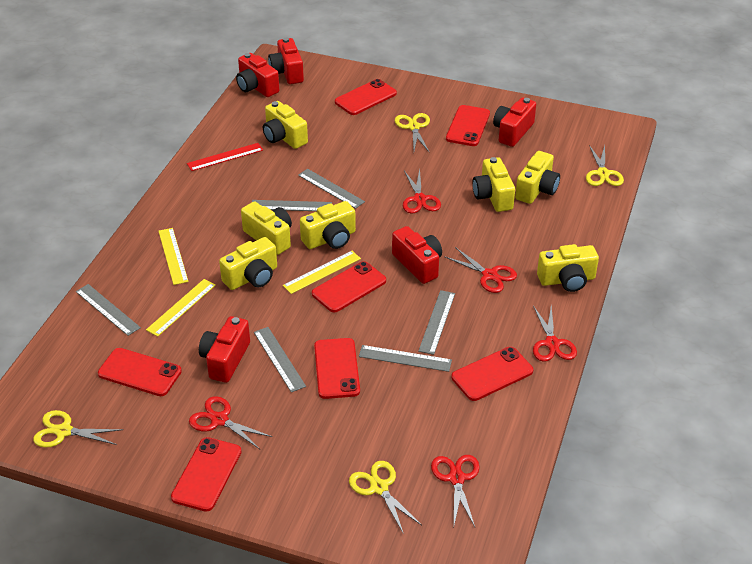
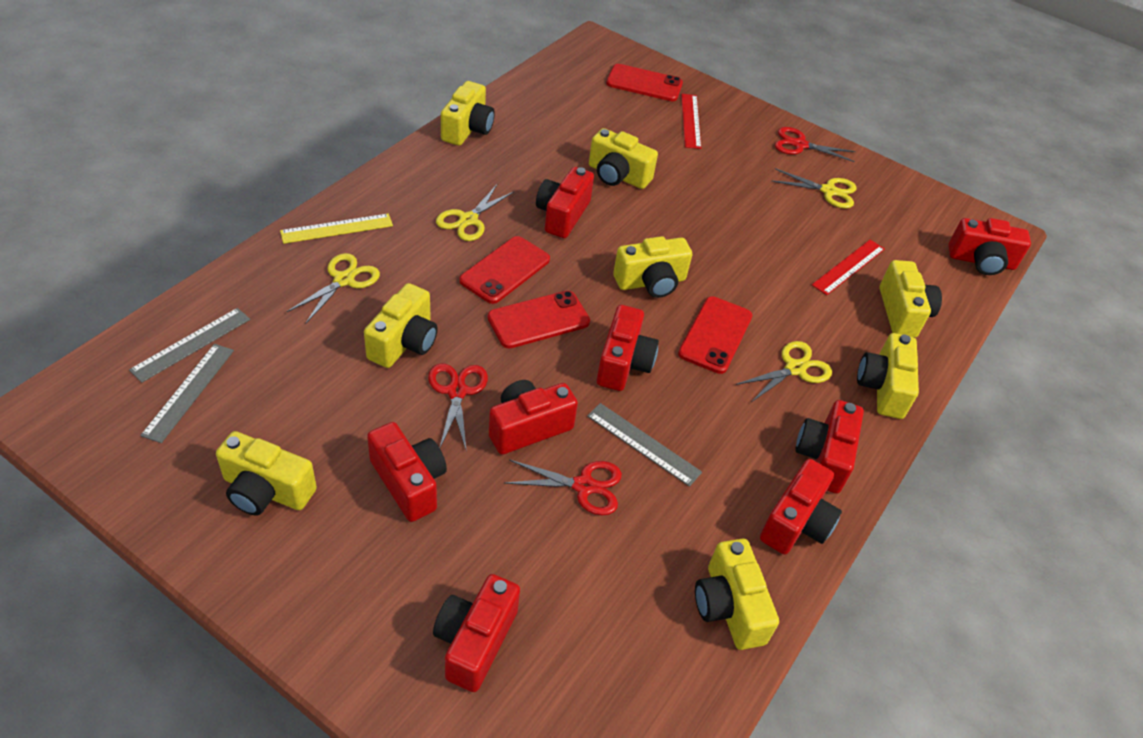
grey ruler: 6 -> 3
red camera: 5 -> 8
red phone: 7 -> 4
red ruler: 1 -> 2
red scissors: 5 -> 3
yellow camera: 7 -> 8
yellow ruler: 3 -> 1

